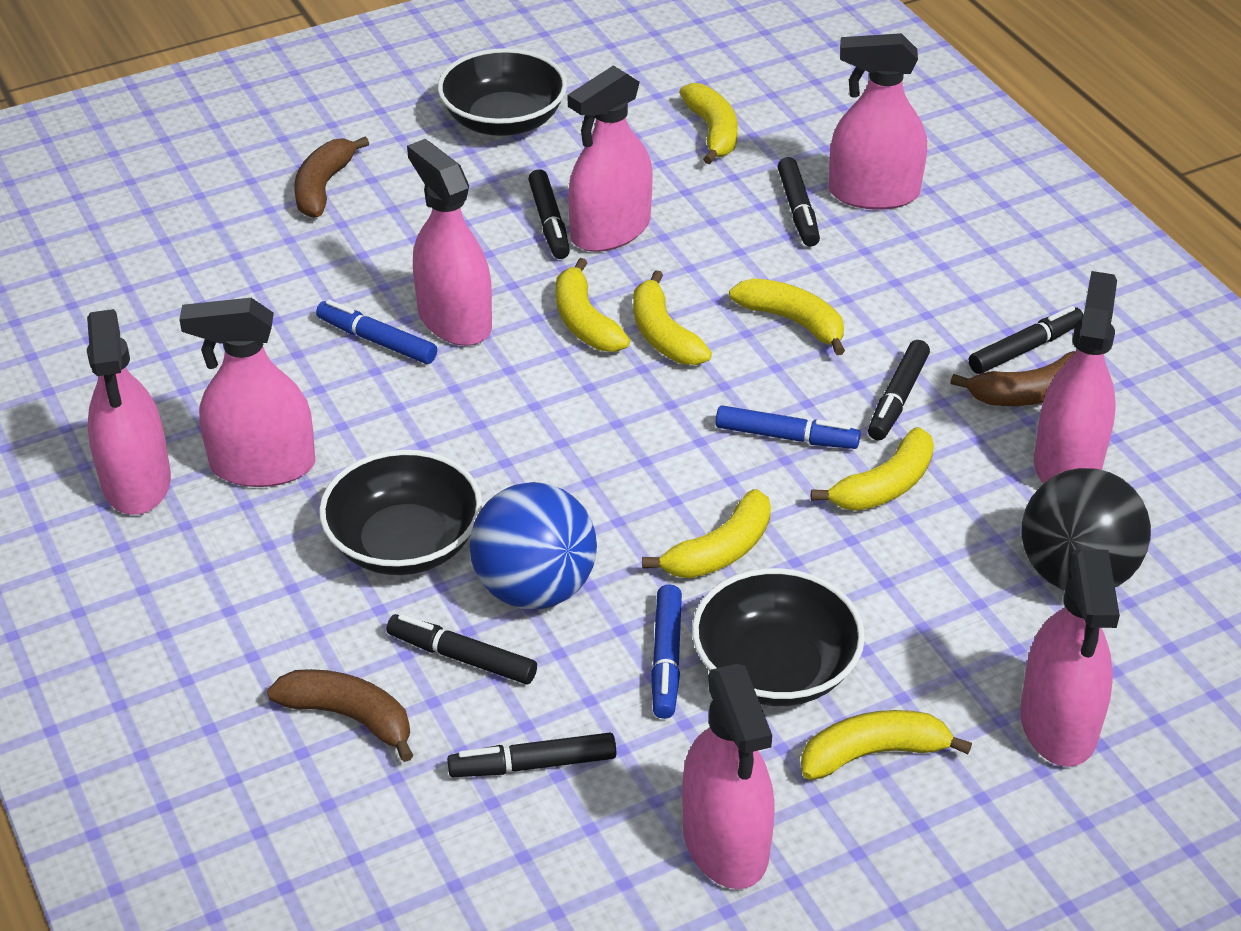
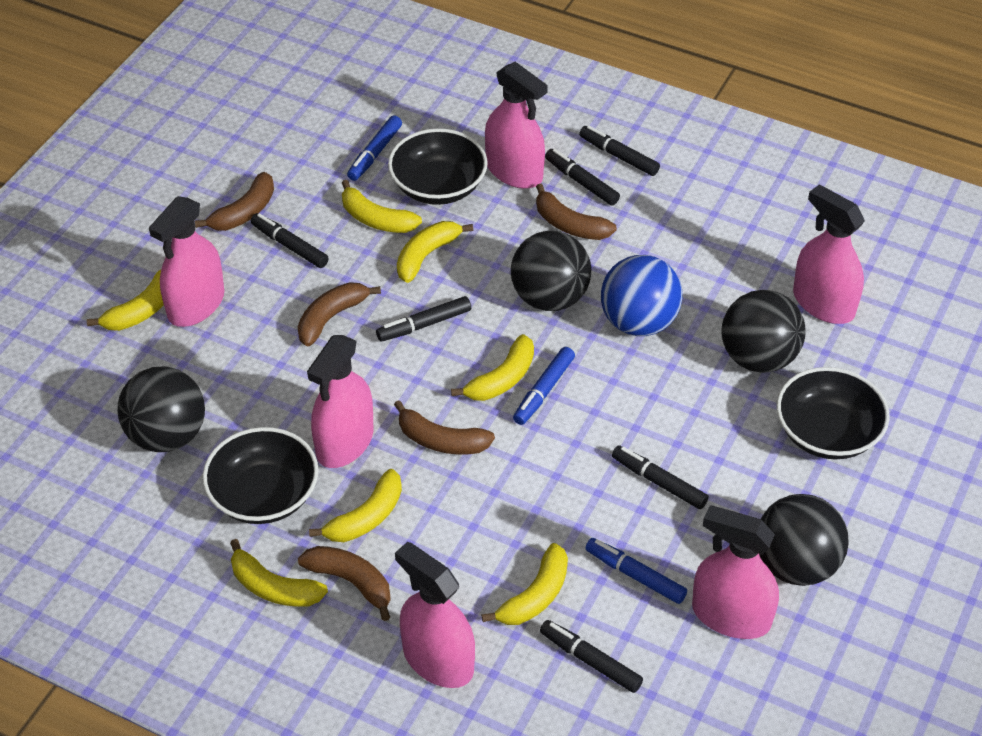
black ball: 1 -> 4
brown banana: 3 -> 5
pink spray bottle: 8 -> 6

